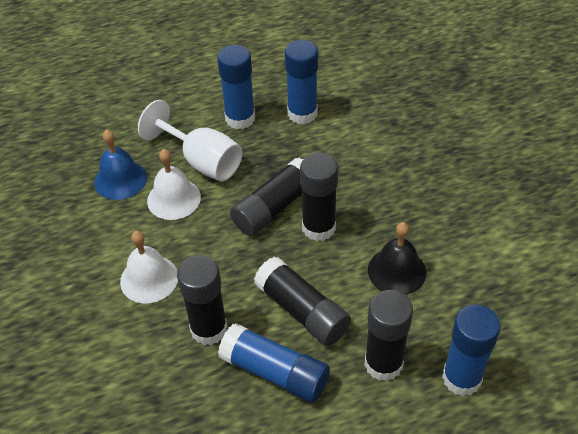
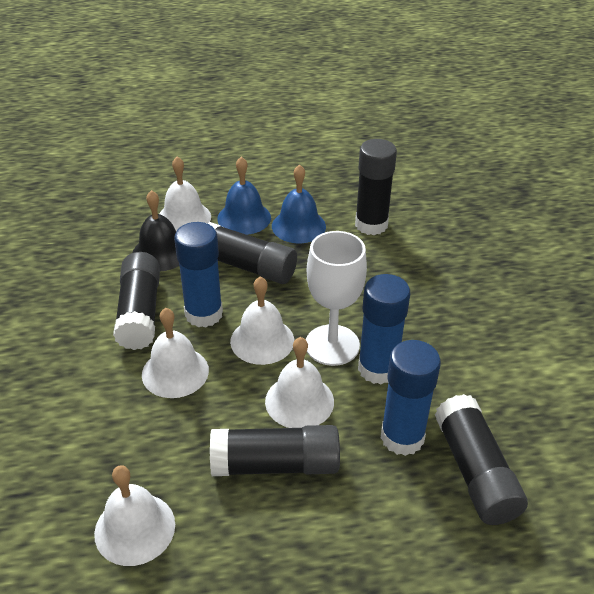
blue bell: 1 -> 2
blue glue stick: 4 -> 3
white bell: 2 -> 5

